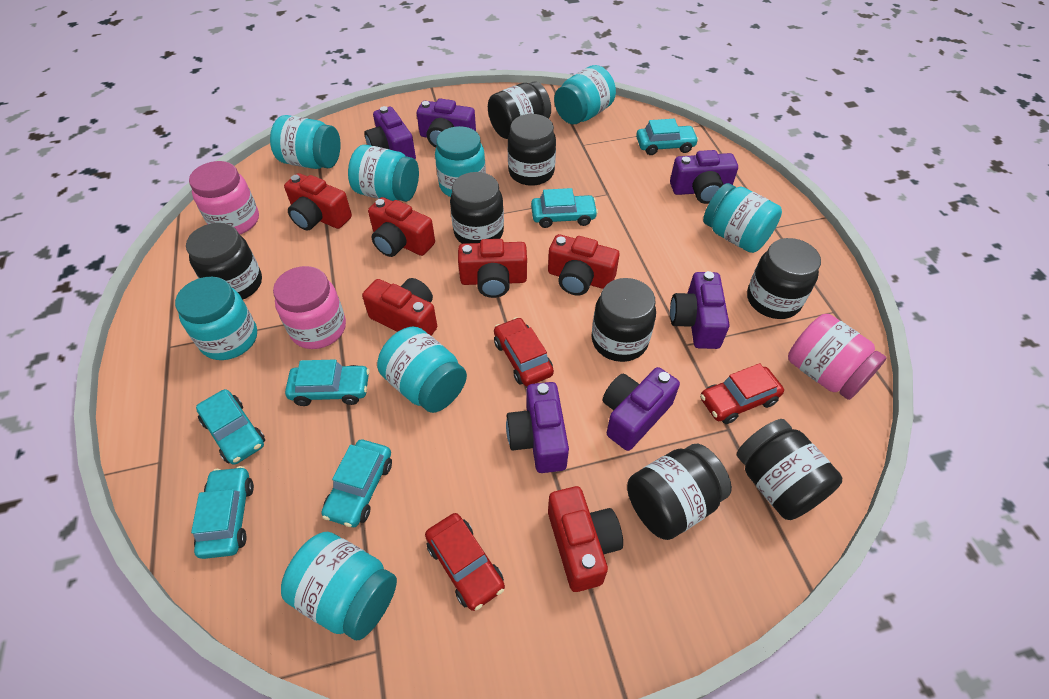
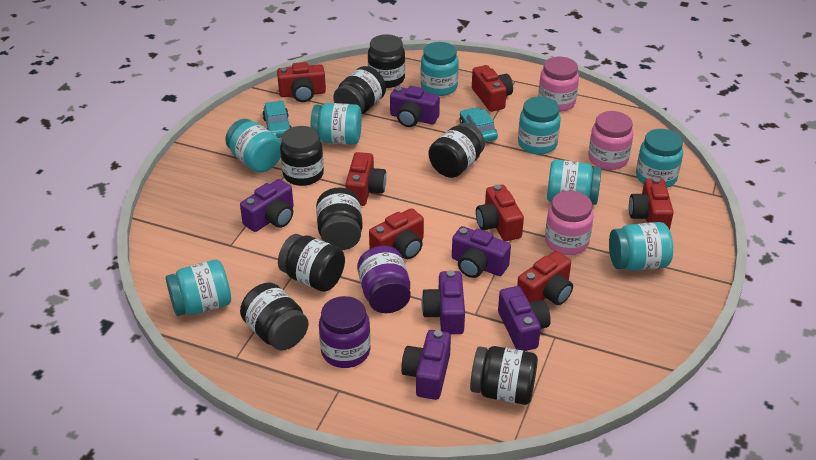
purple jar: 0 -> 2
red camera: 6 -> 7
red car: 3 -> 0
turquoise car: 6 -> 2

